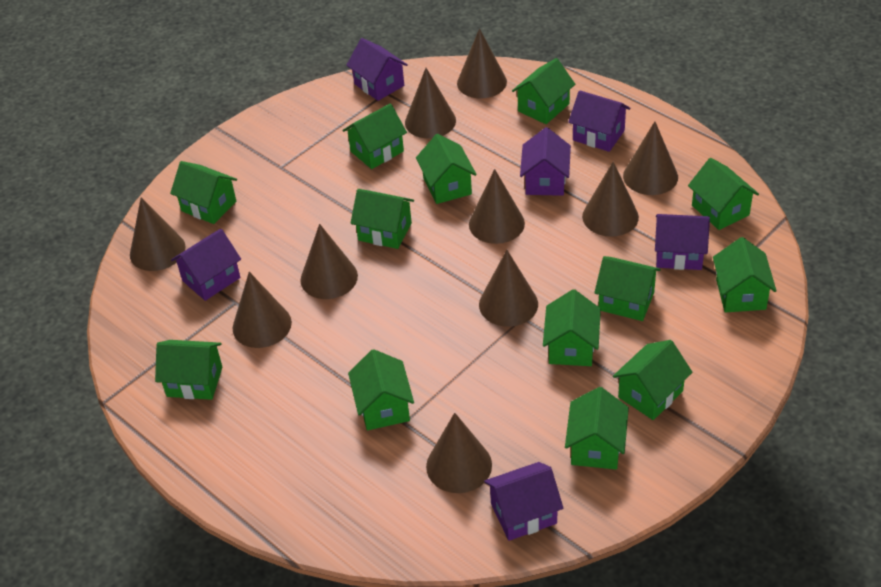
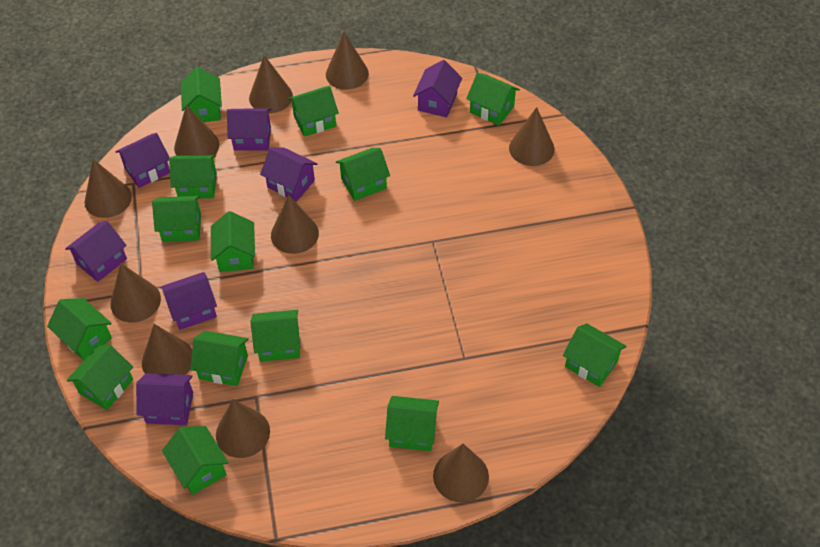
green house: 13 -> 14
purple house: 6 -> 7

